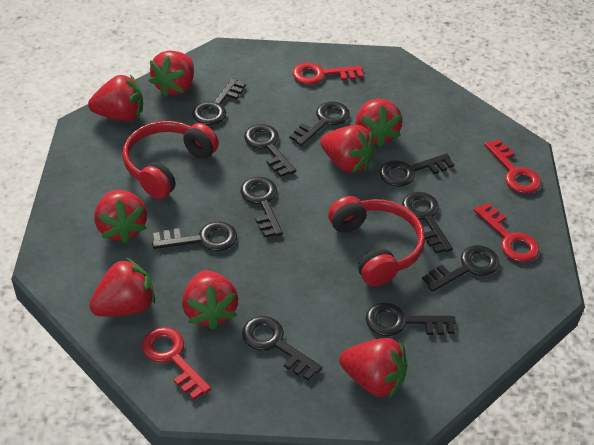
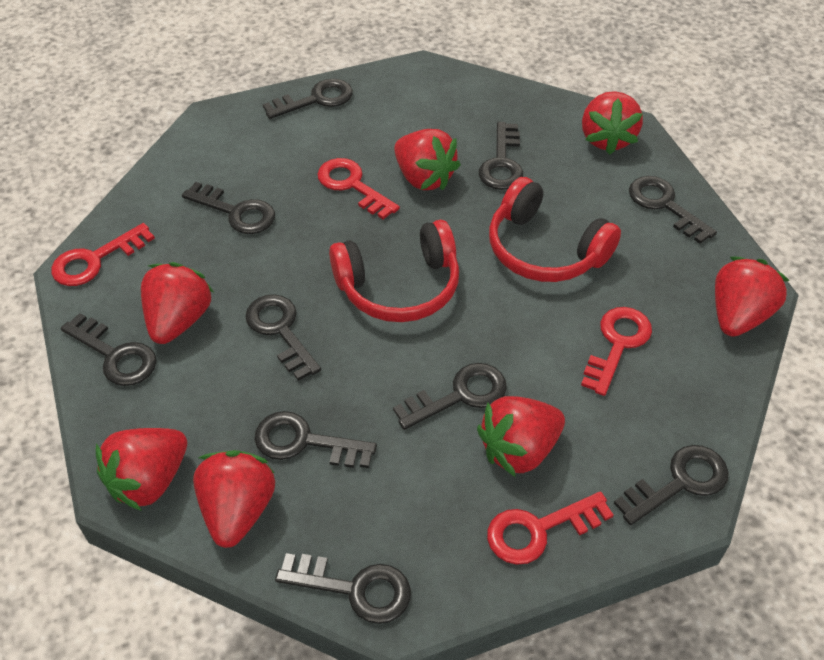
red strawberry: 8 -> 7

